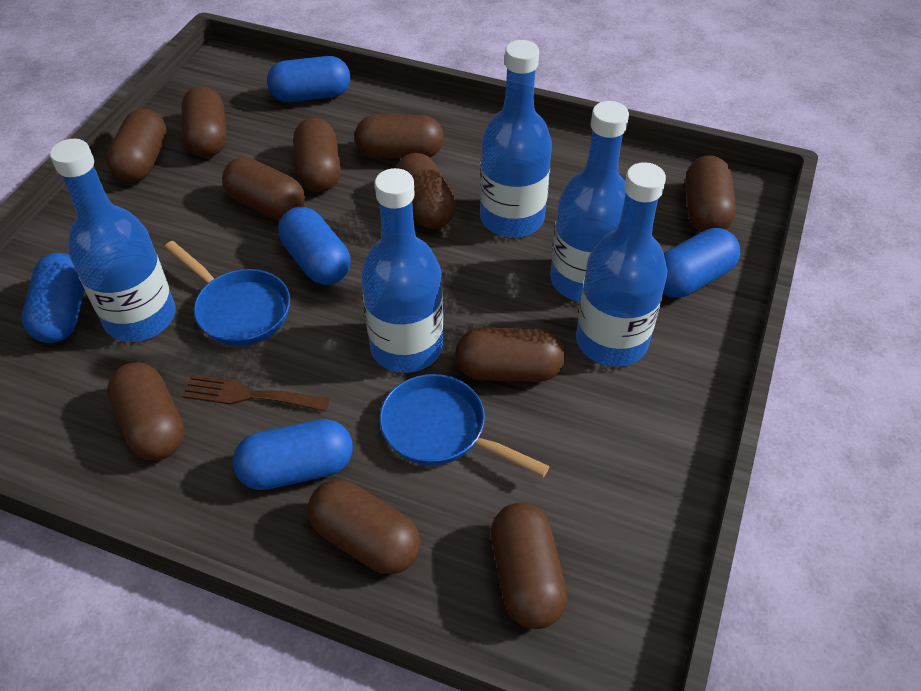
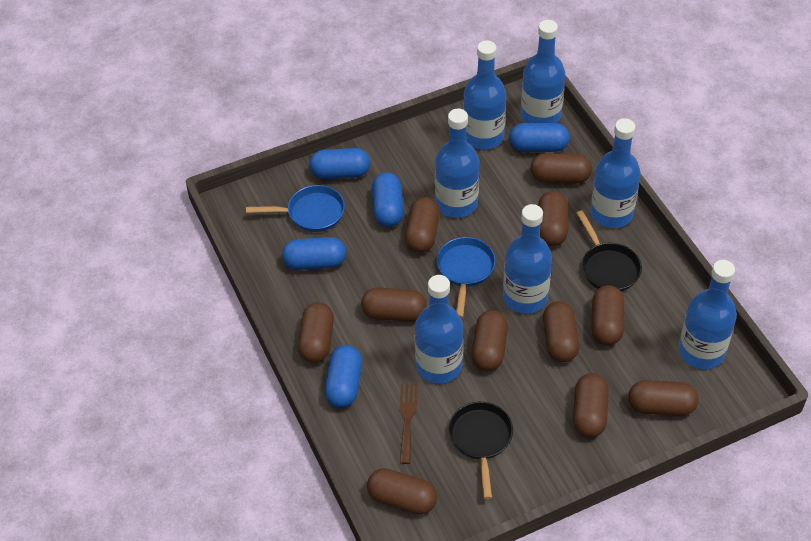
black pan: 0 -> 2
blue bottle: 5 -> 7

